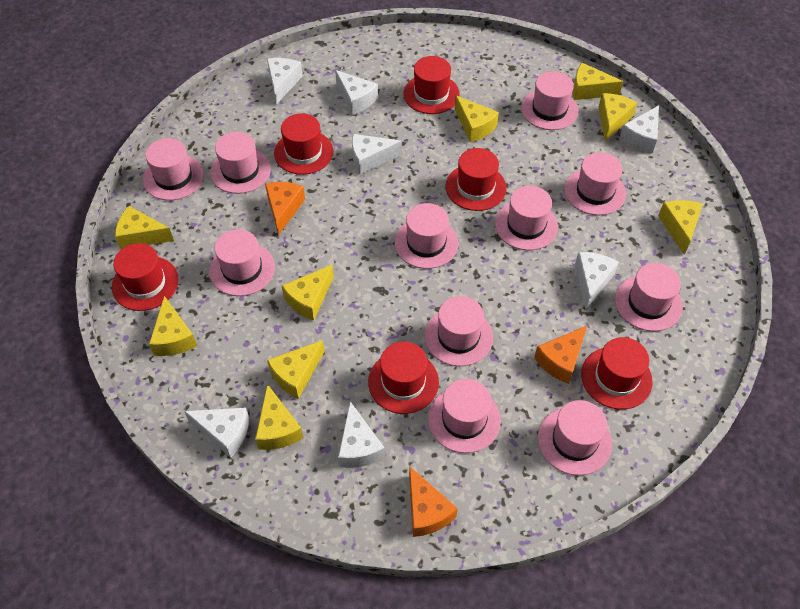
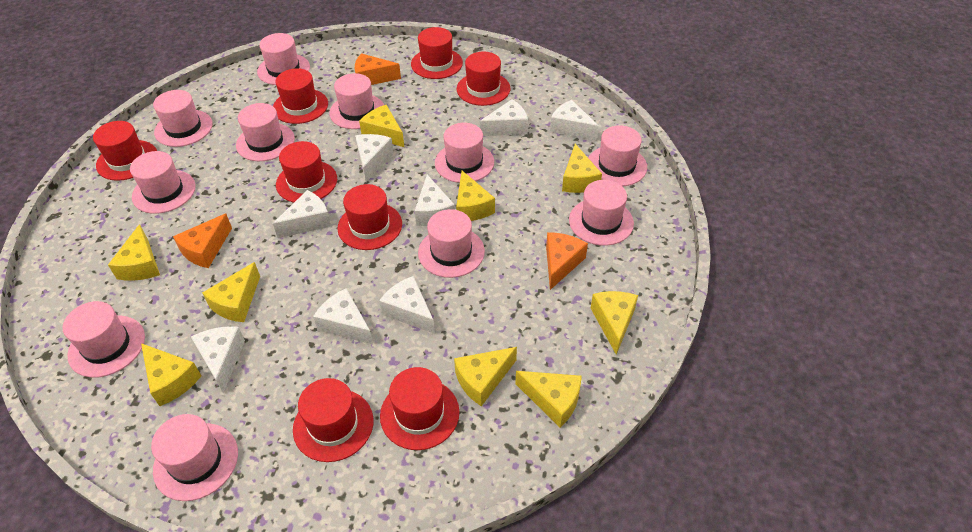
red hat: 6 -> 8
white cheese: 7 -> 8

